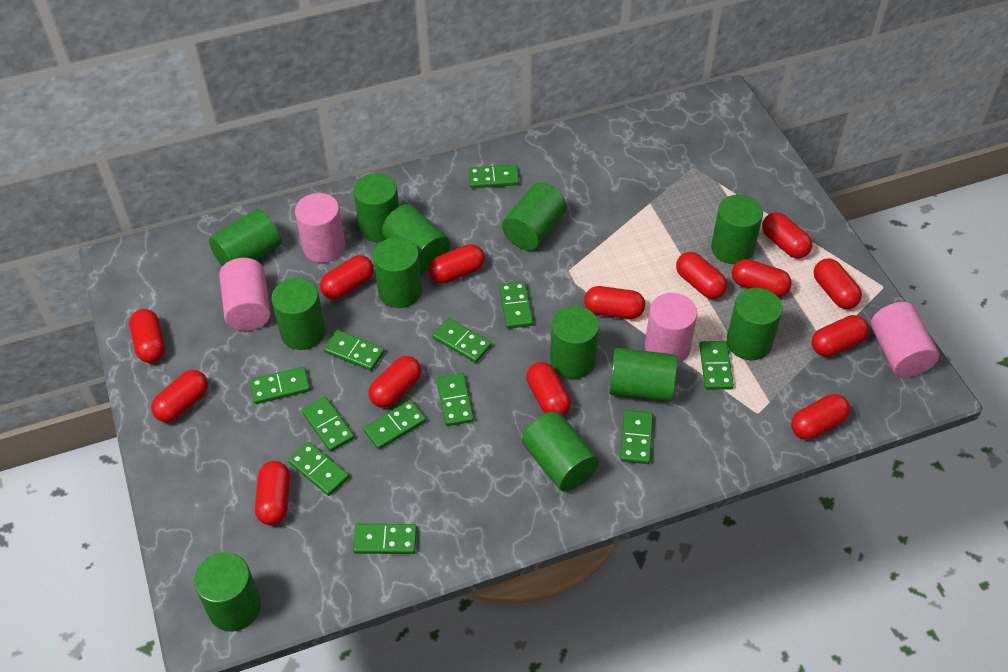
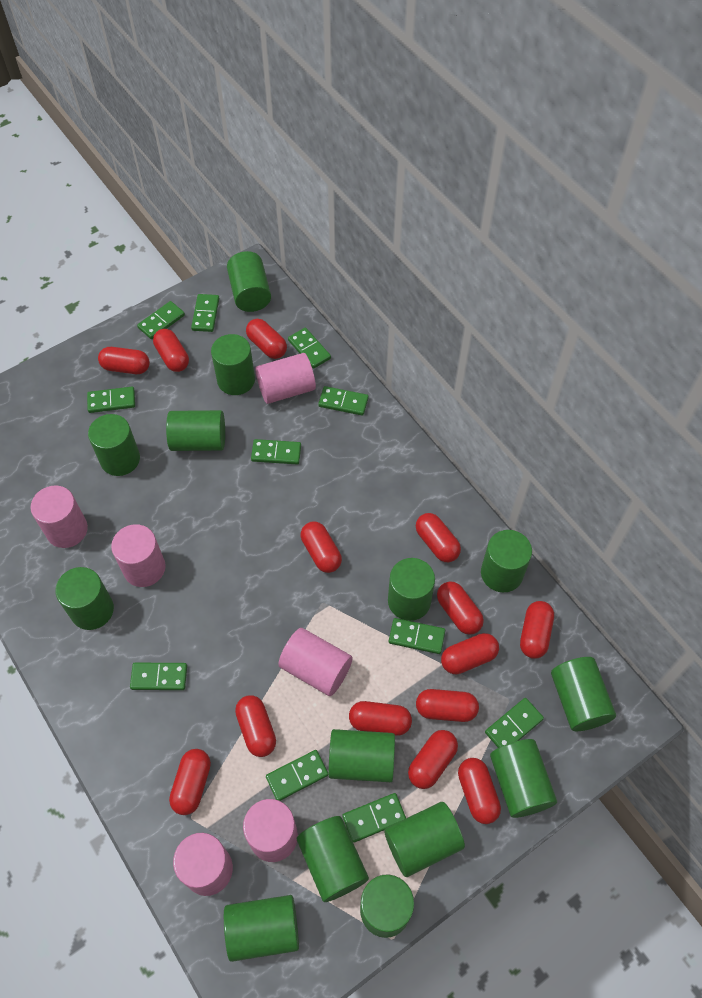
green cylinder: 12 -> 14
green domino: 12 -> 11
pink cylinder: 4 -> 6

